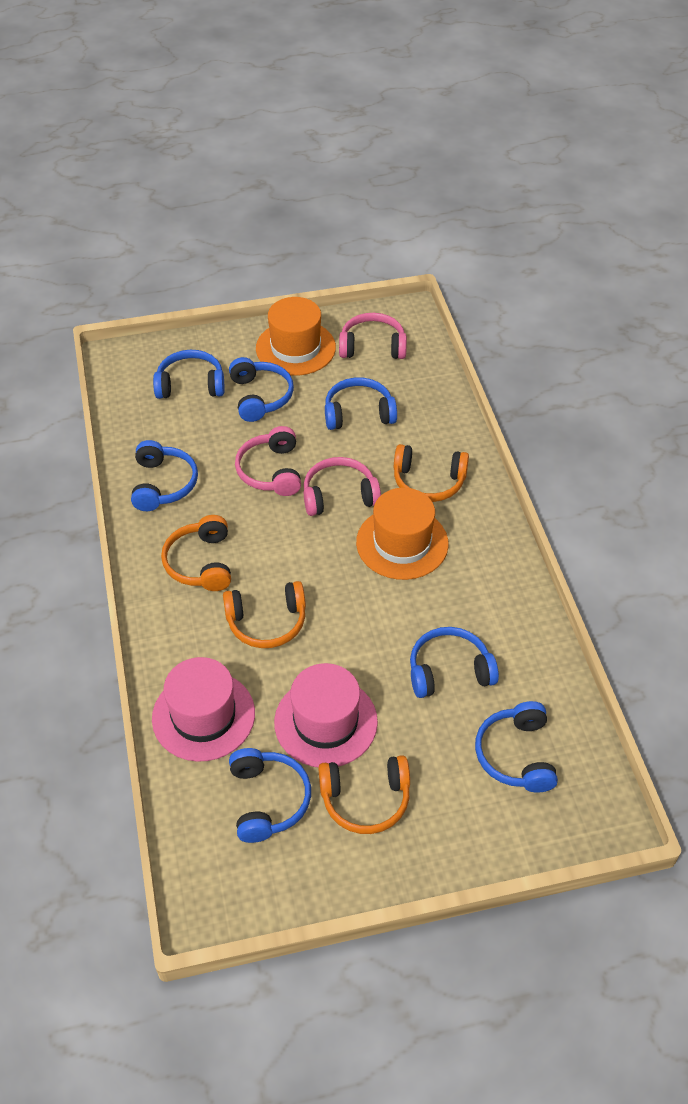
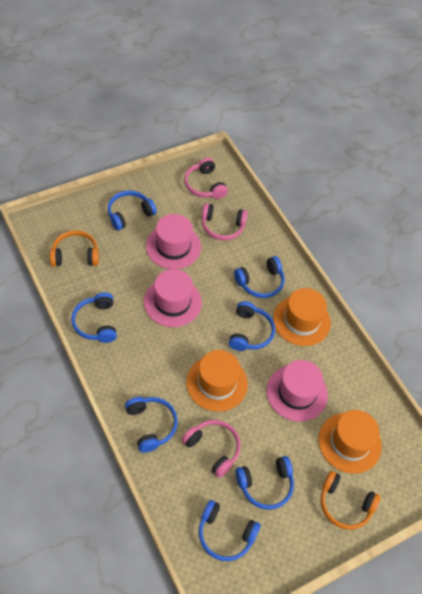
orange hat: 2 -> 3
orange headphones: 4 -> 2
pink hat: 2 -> 3

